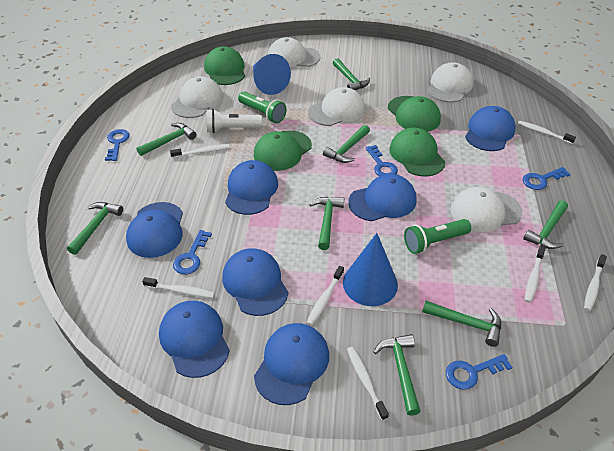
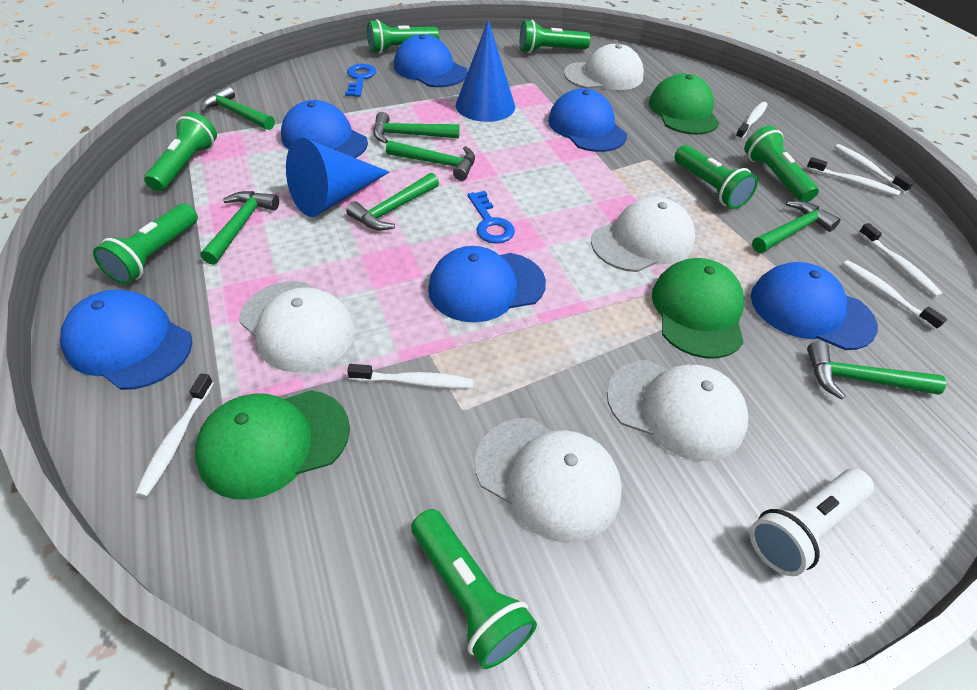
blue cap: 7 -> 6
blue key: 5 -> 2
green cap: 4 -> 3
green flashlight: 2 -> 7
green hammer: 8 -> 7

